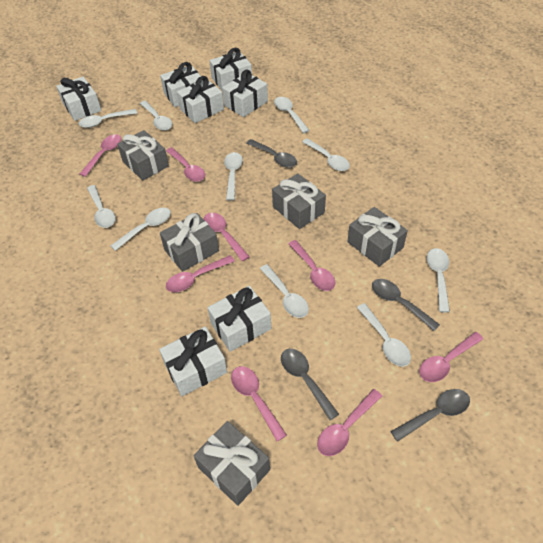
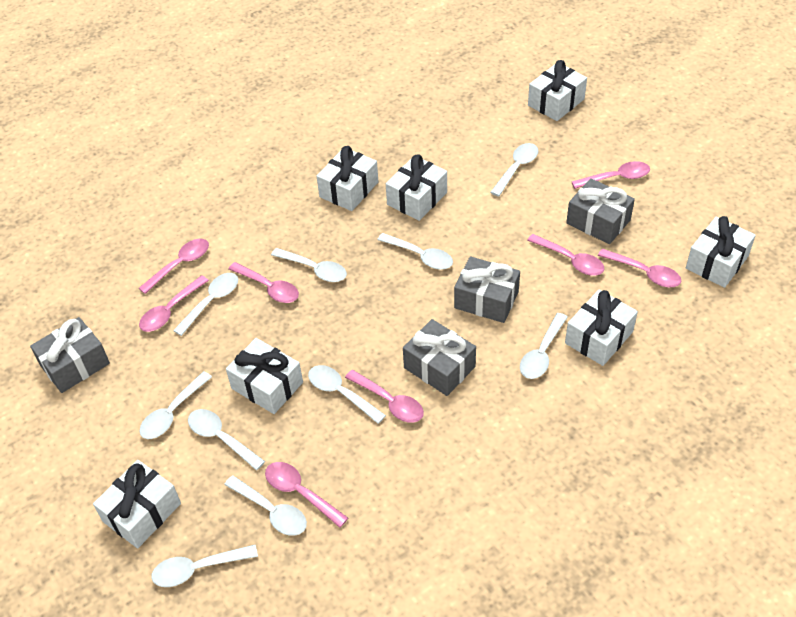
grey gift: 5 -> 4
grey spoon: 4 -> 0

